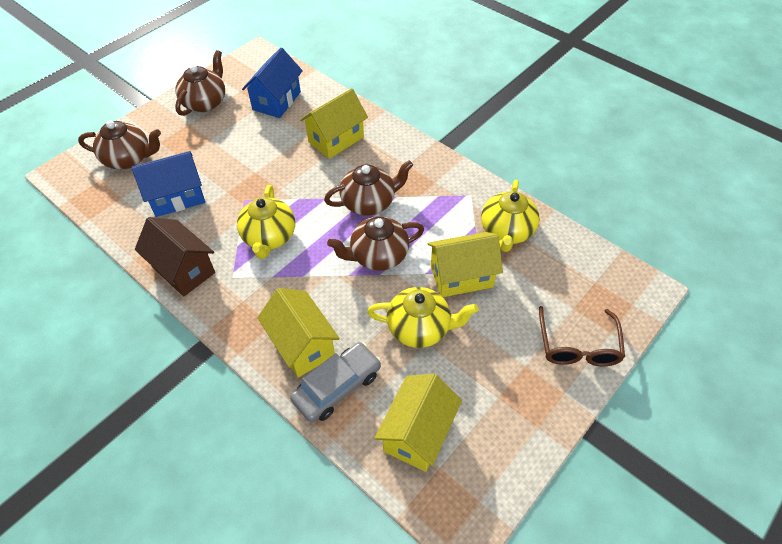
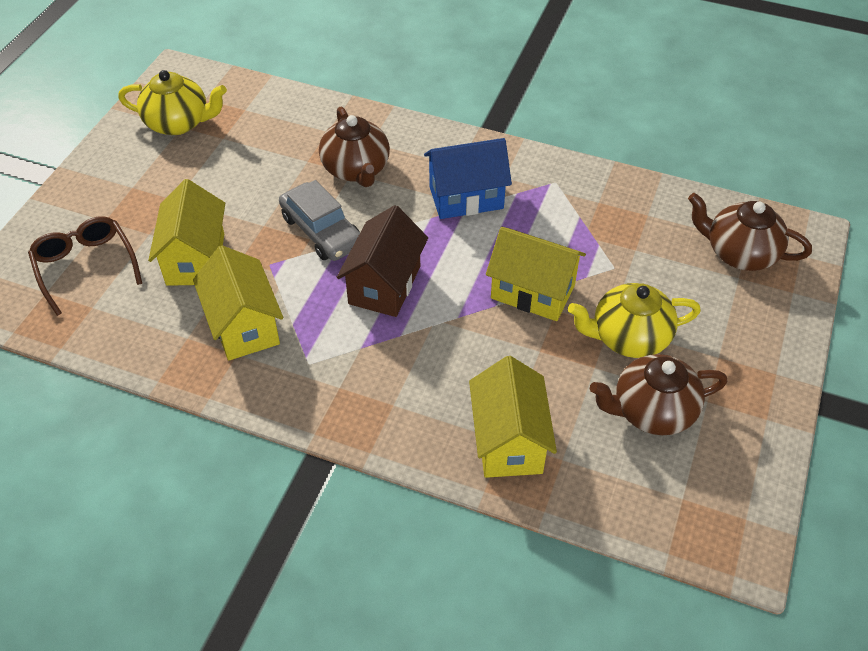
blue house: 2 -> 1
brown teapot: 4 -> 3
yellow teapot: 3 -> 2

